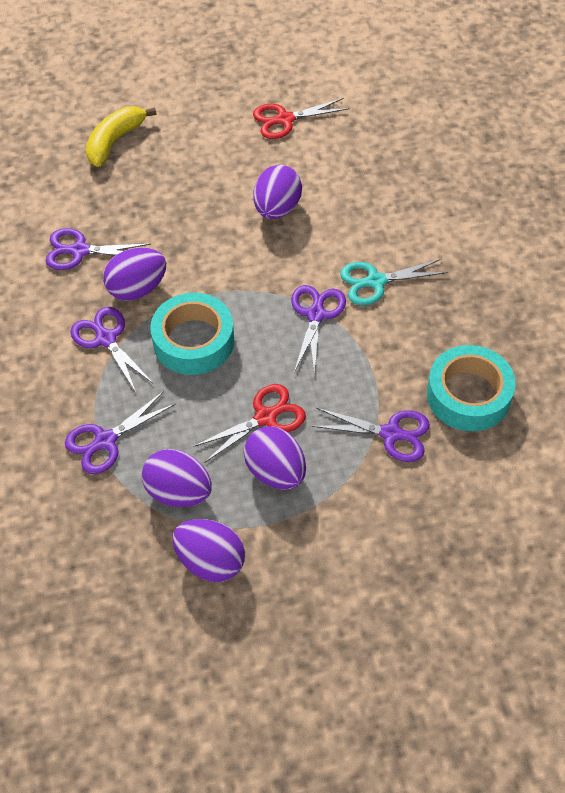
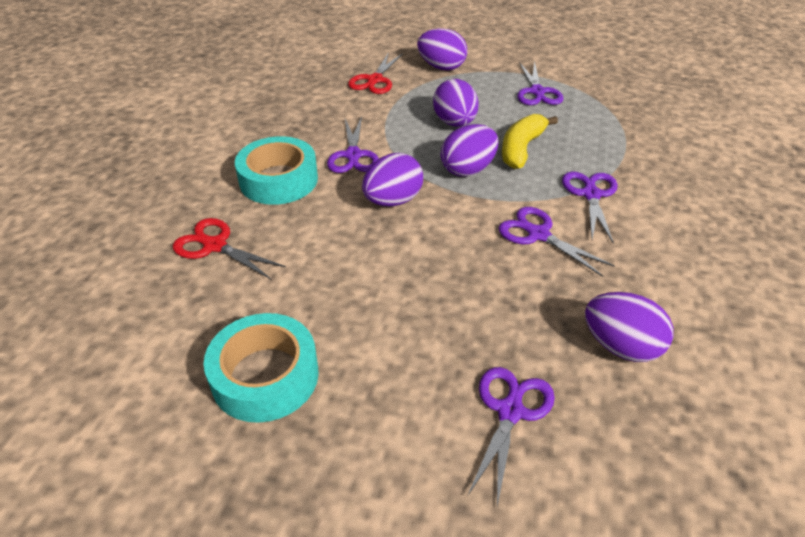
turquoise scissors: 1 -> 0

